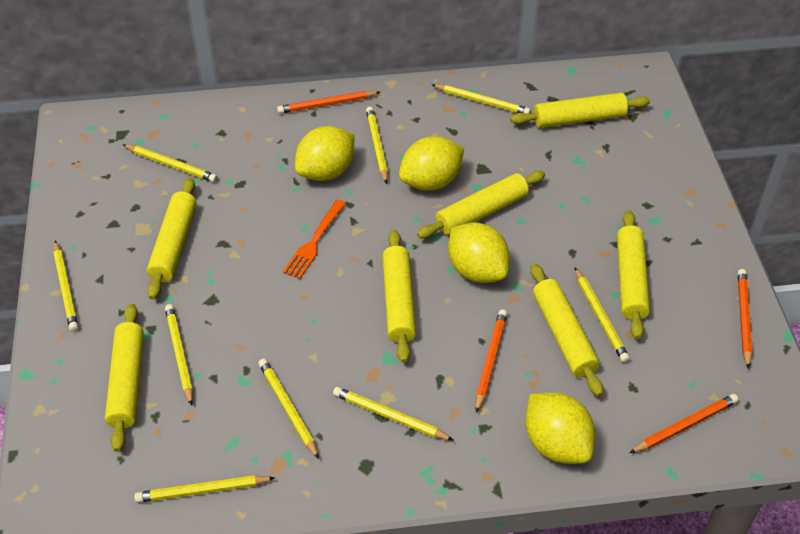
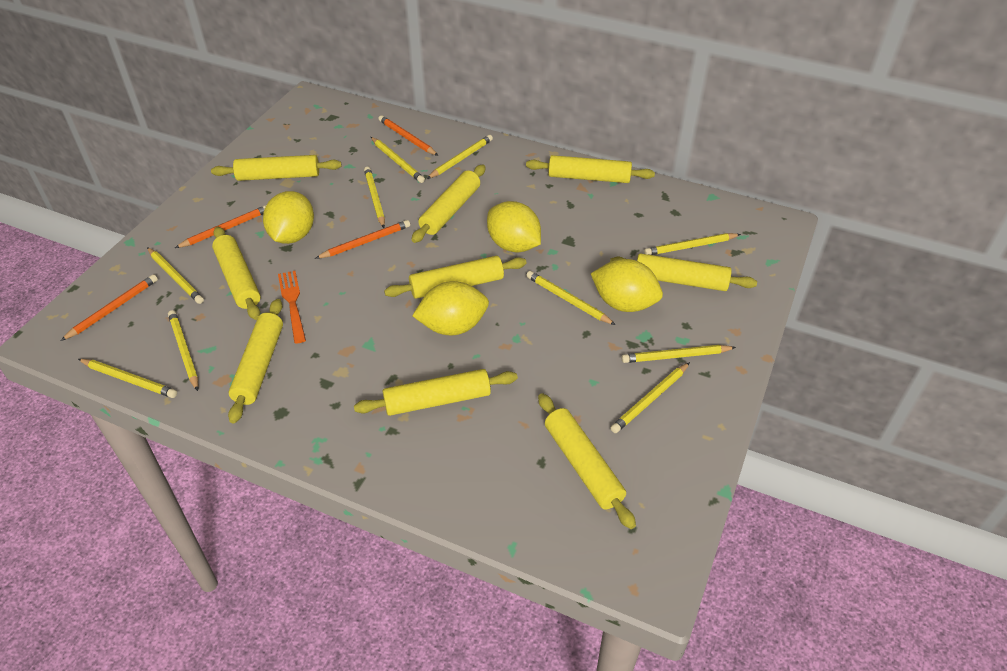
yellow pencil: 9 -> 10
yellow rolling pin: 7 -> 9

